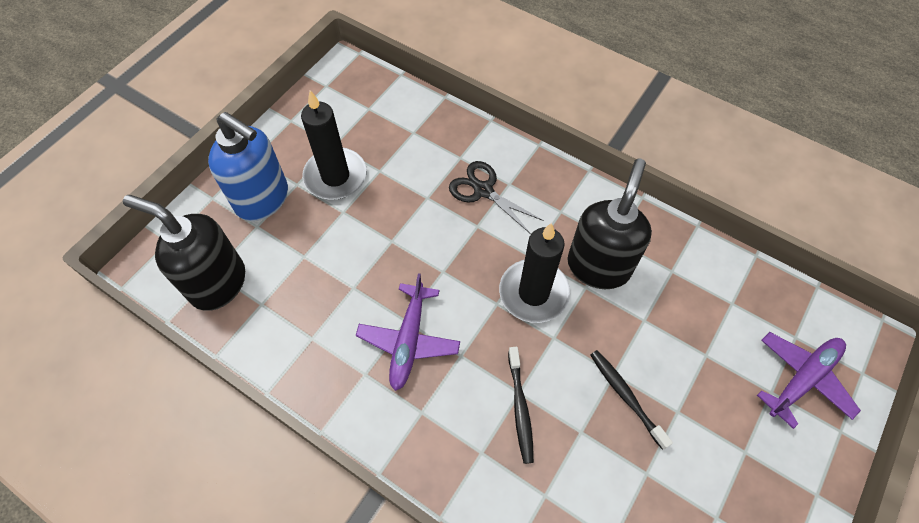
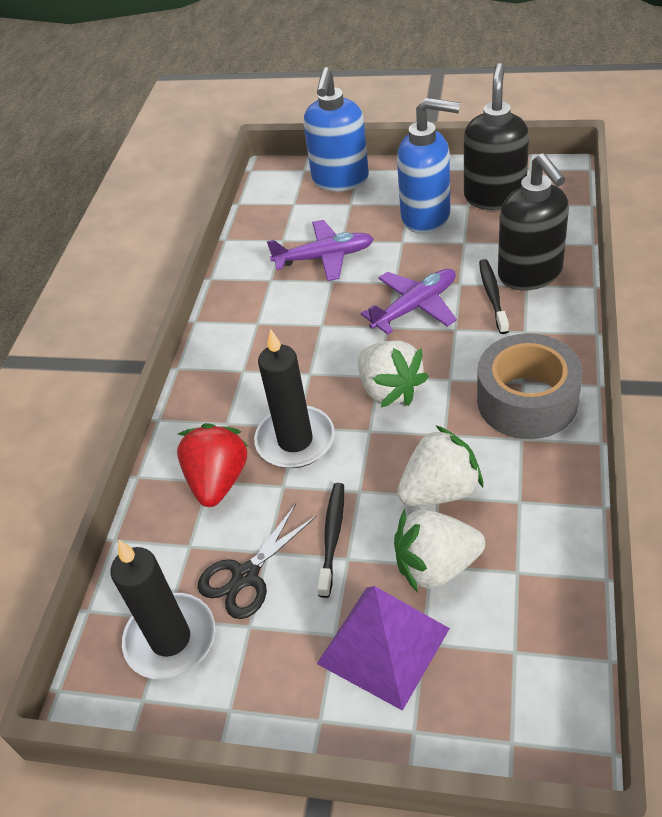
blue soap dispenser: 1 -> 2
grey tape: 0 -> 1
purple pyramid: 0 -> 1
red strawberry: 0 -> 1
white strawberry: 0 -> 3

